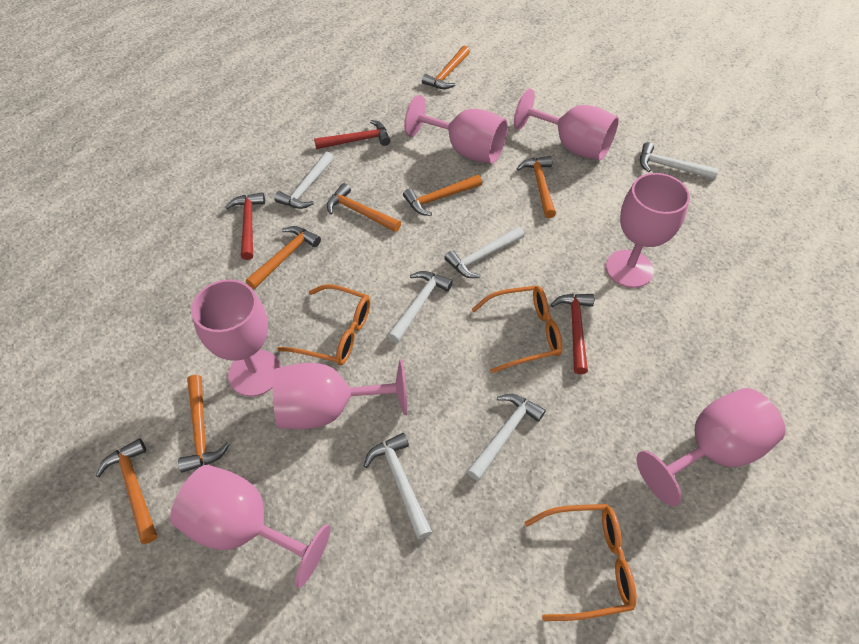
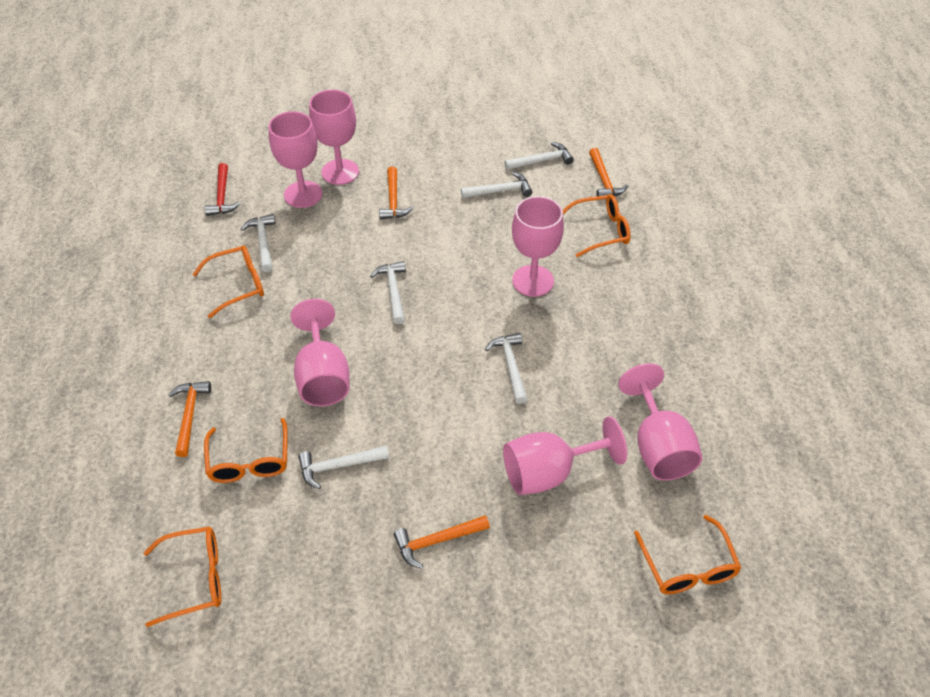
orange glasses: 3 -> 5
orange hammer: 7 -> 4
pink goblet: 7 -> 6
red hammer: 3 -> 1

